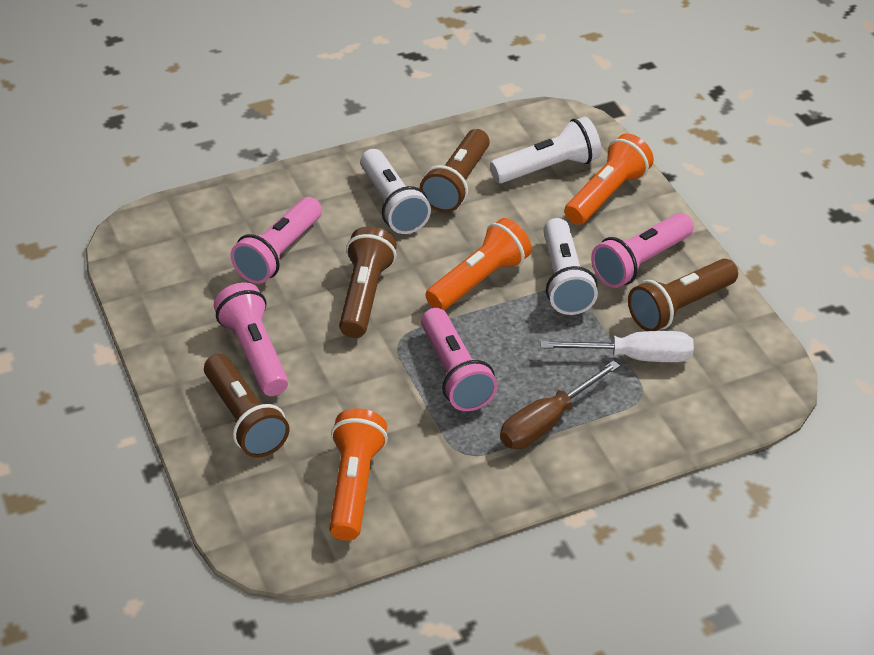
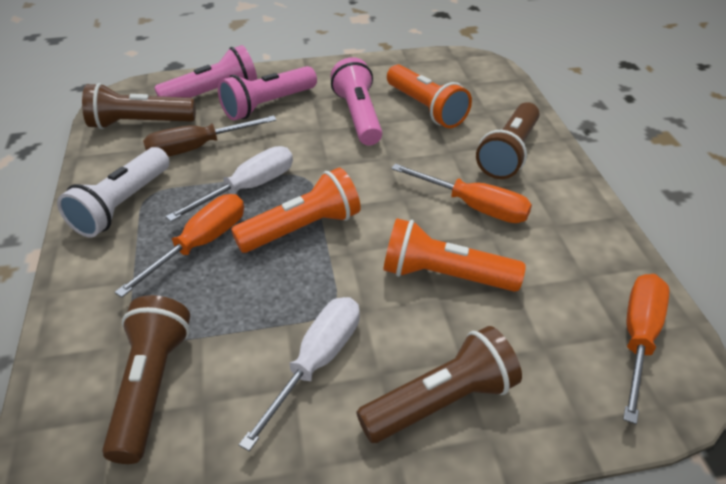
orange screwdriver: 0 -> 3
pink flashlight: 4 -> 3
white flashlight: 3 -> 1
white screwdriver: 1 -> 2

